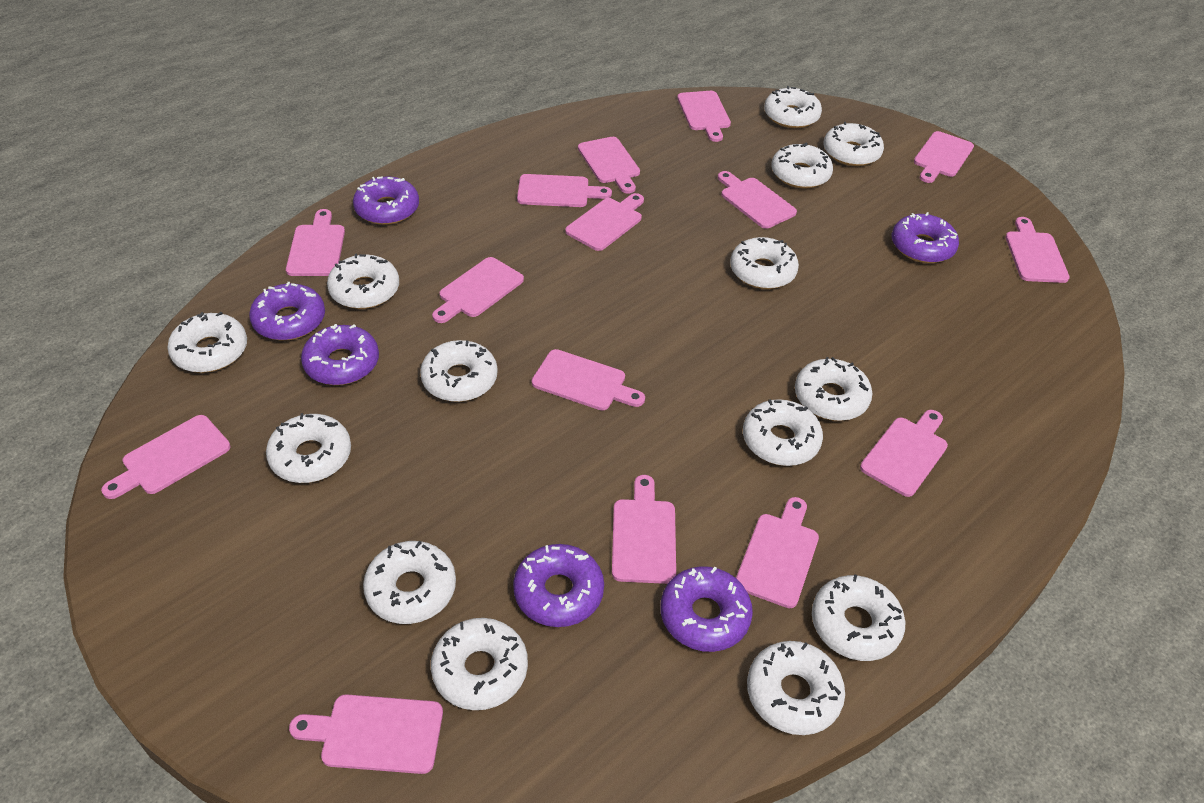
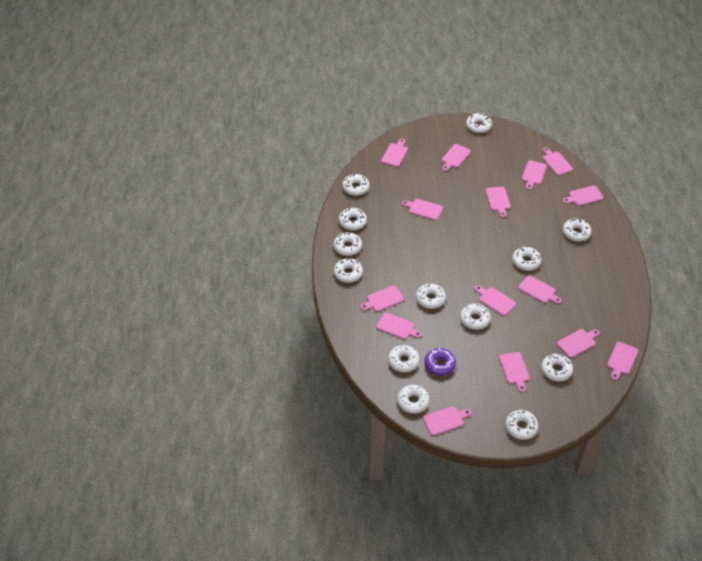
purple donut: 6 -> 1
white donut: 14 -> 13

